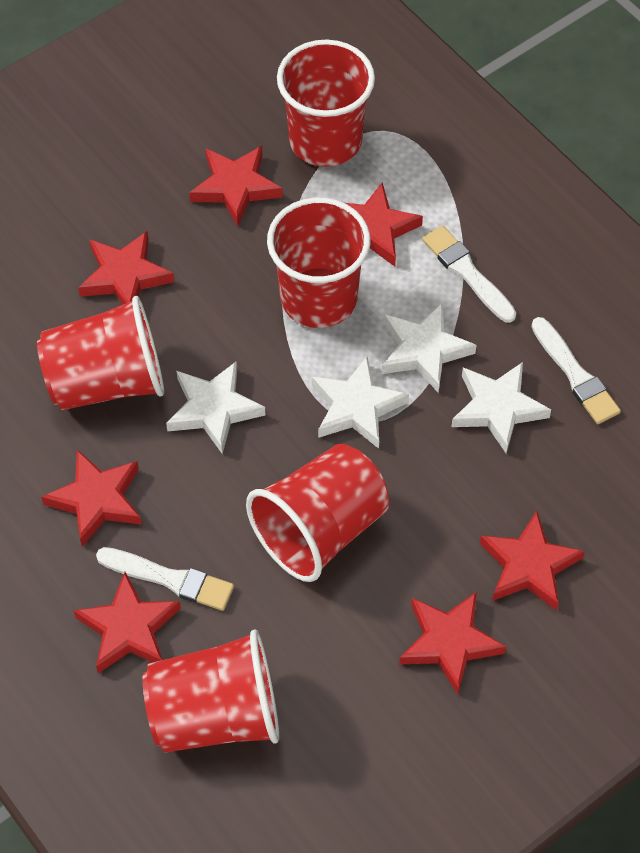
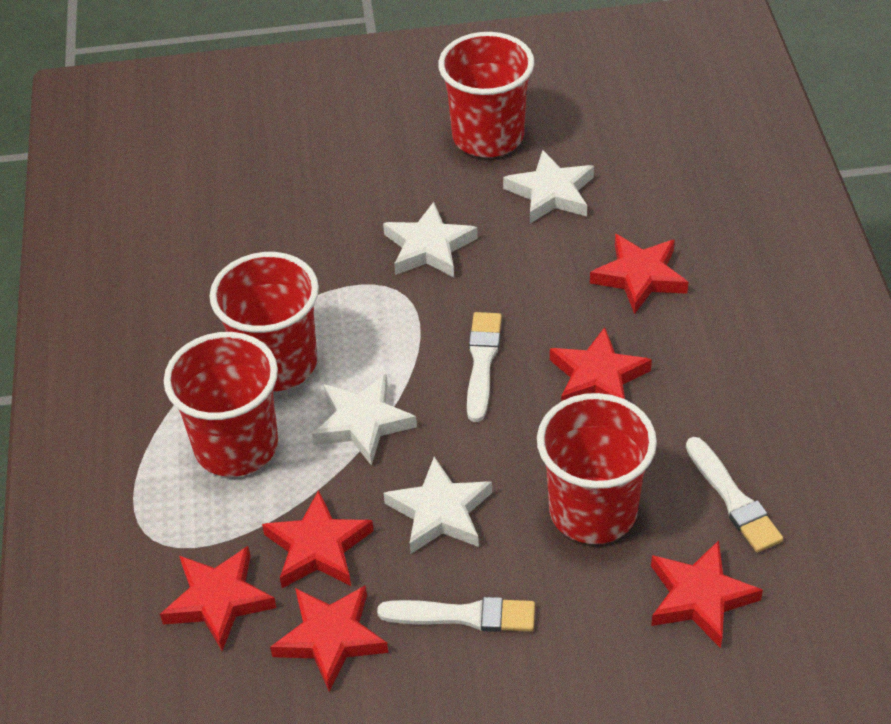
red cup: 5 -> 4
red star: 7 -> 6

